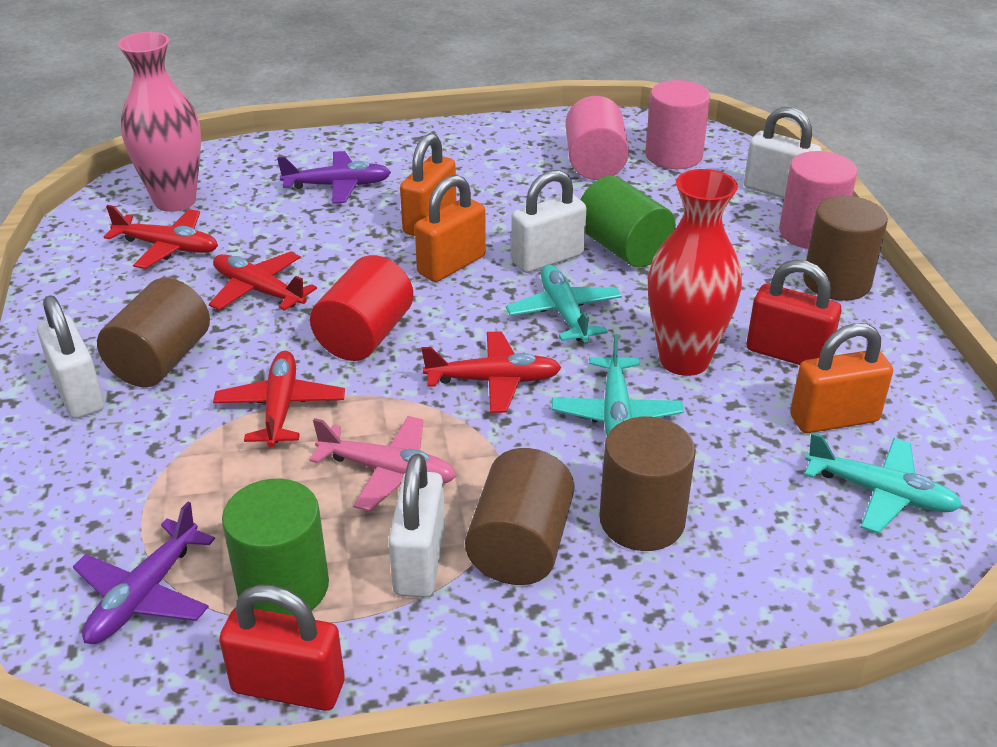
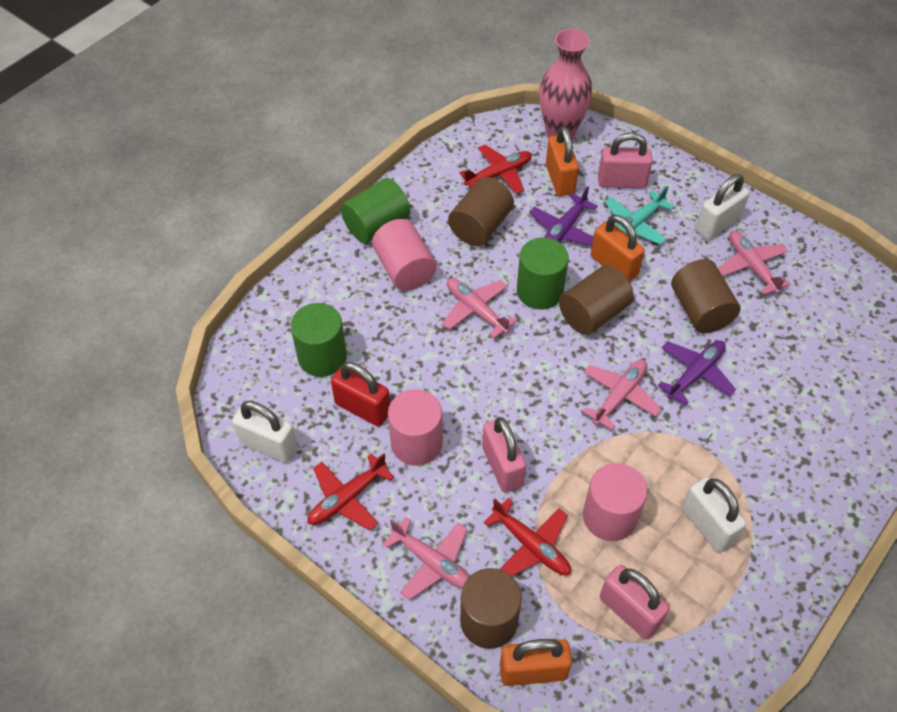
green cylinder: 2 -> 3
pink padlock: 0 -> 3
pink plane: 1 -> 4
red cylinder: 1 -> 0
red padlock: 2 -> 1
red plane: 4 -> 3
red vase: 1 -> 0
turquoise plane: 3 -> 1
white padlock: 4 -> 3

